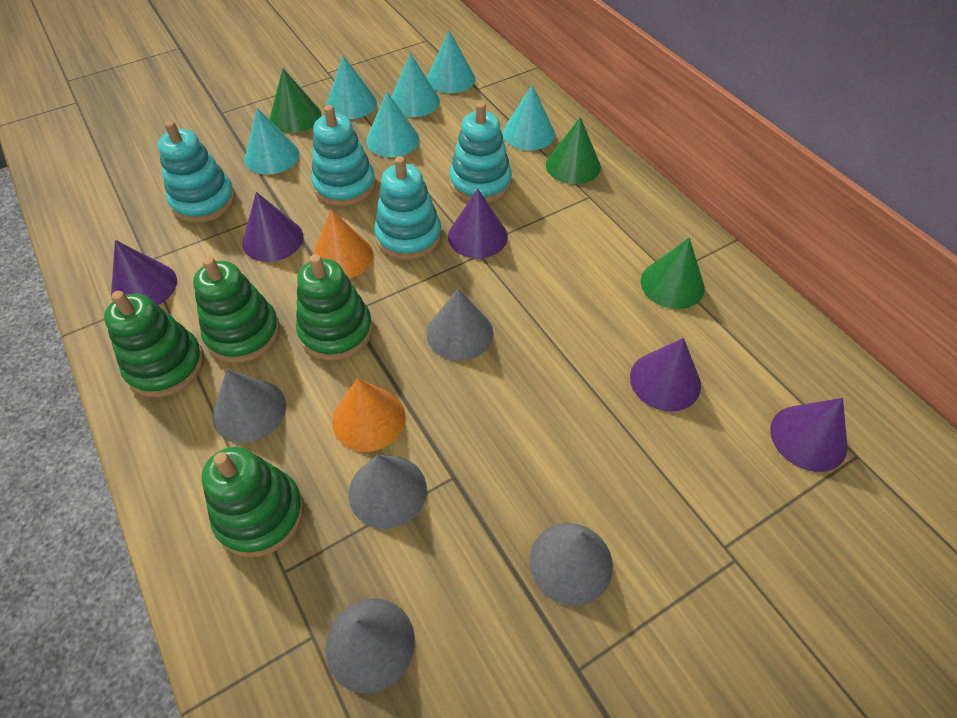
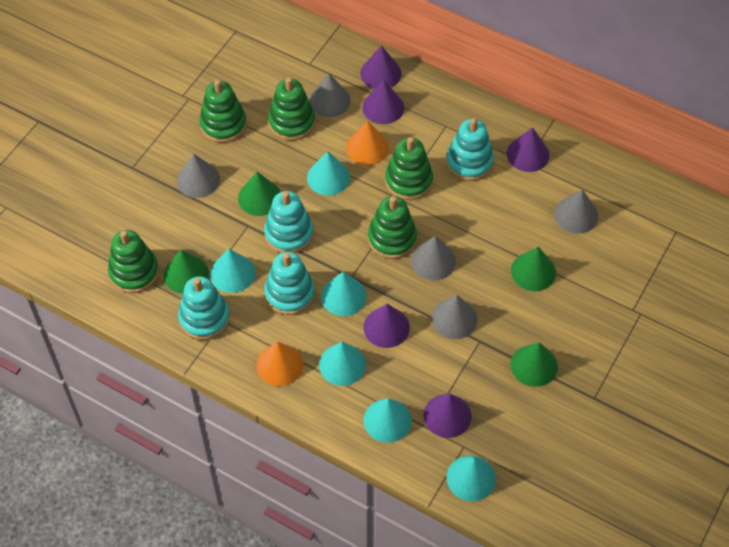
green cone: 3 -> 4
green stacking toy: 4 -> 5

